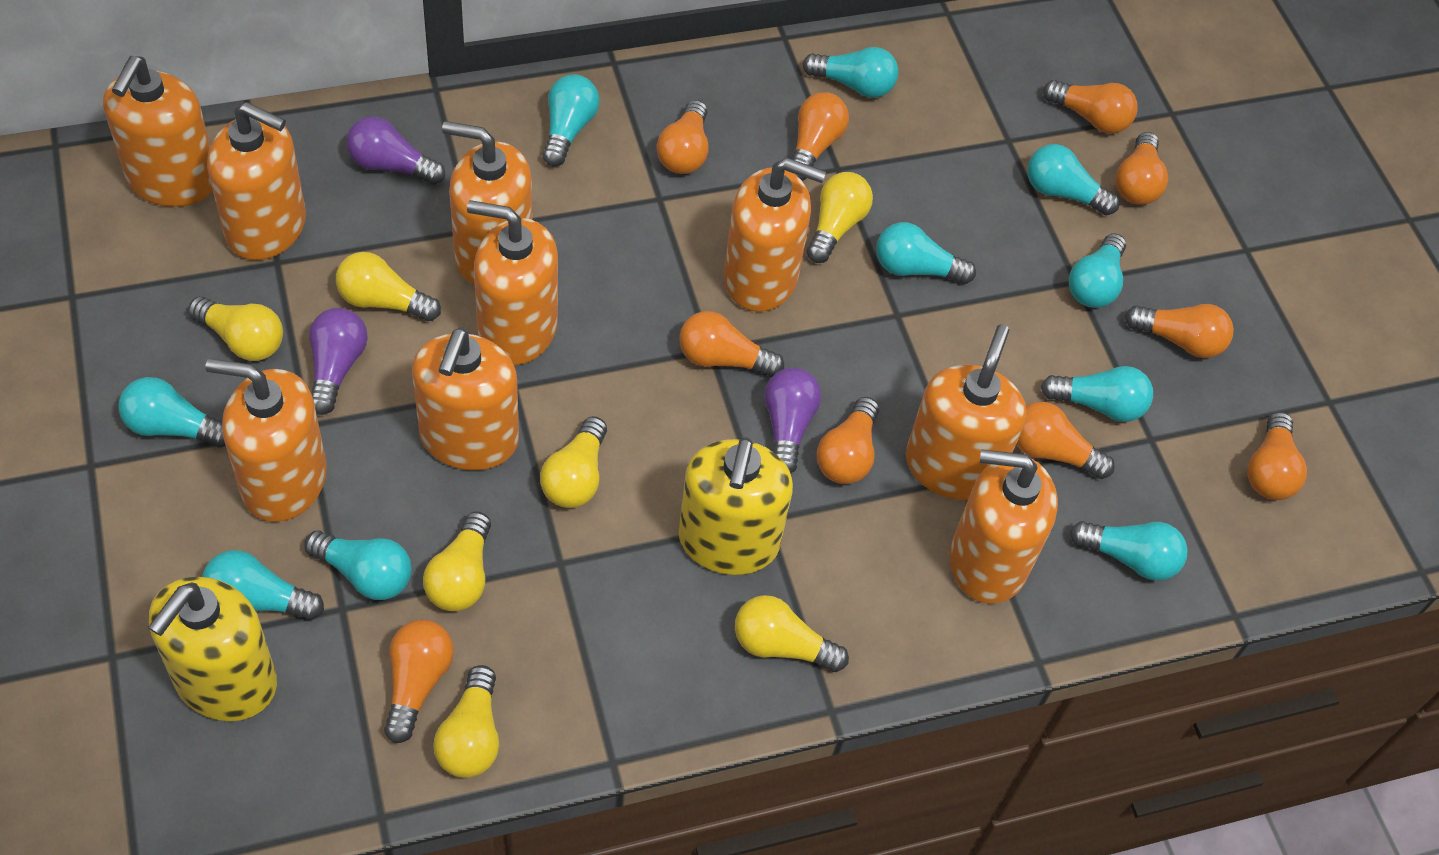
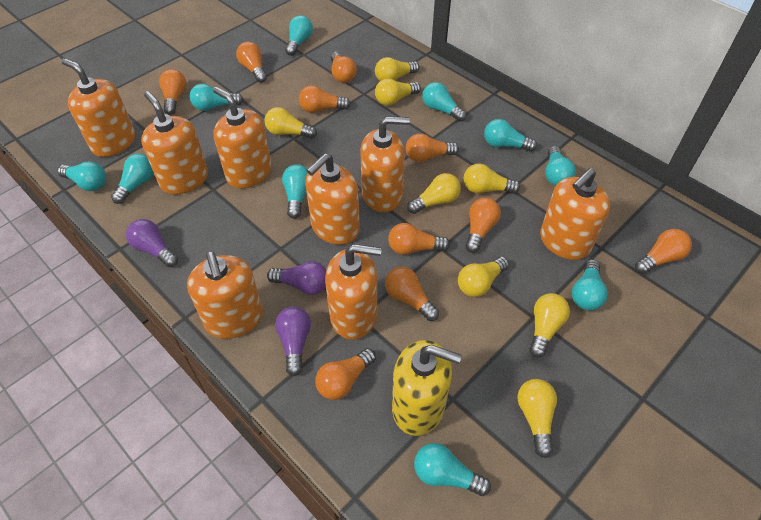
orange soap dispenser: 9 -> 8
yellow light bulb: 7 -> 8
yellow soap dispenser: 2 -> 1

